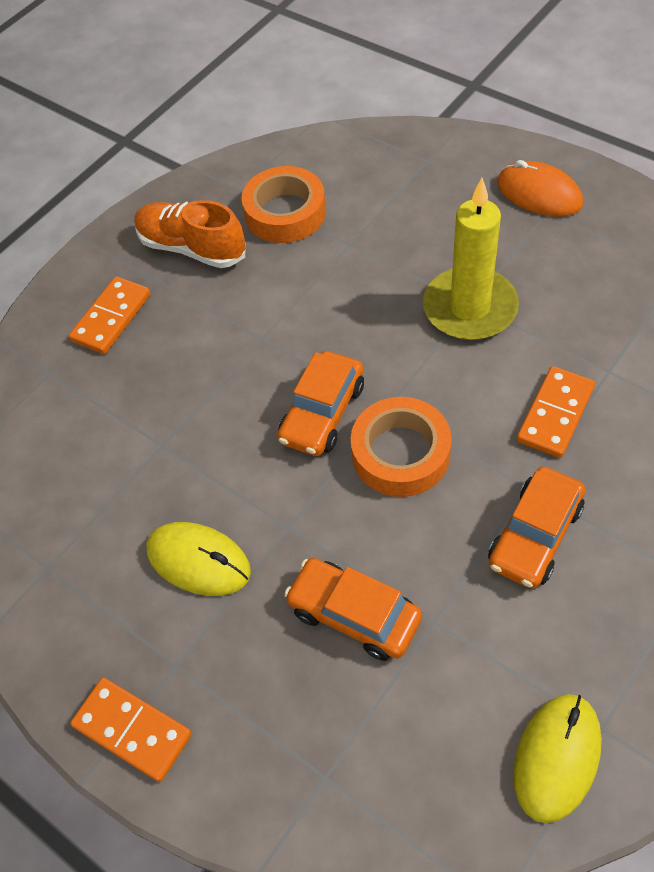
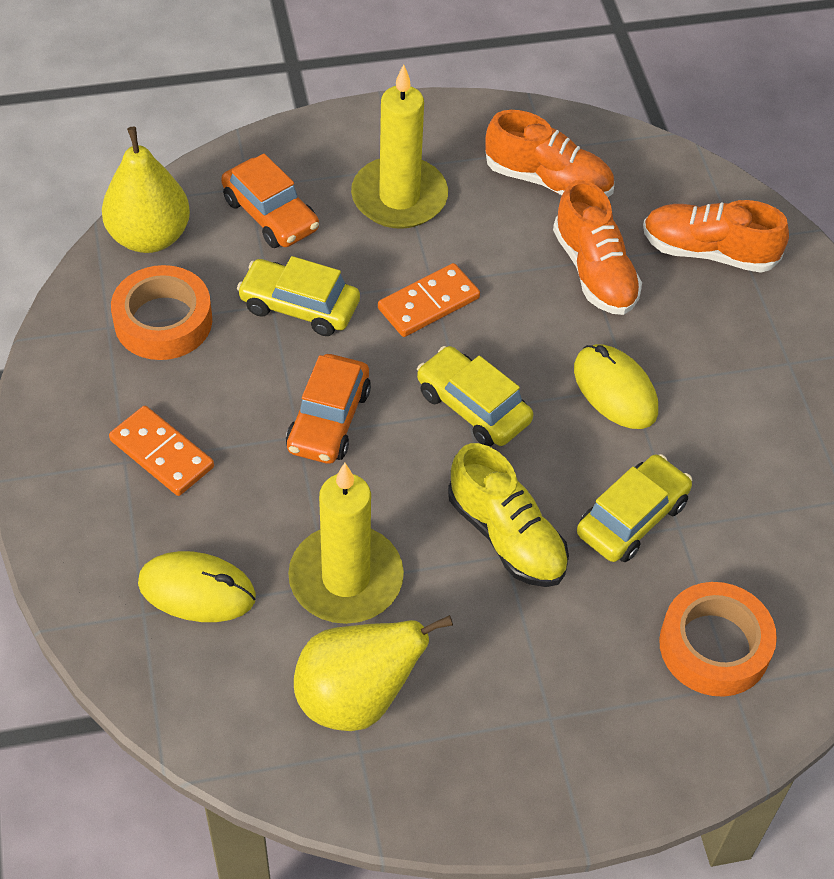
orange car: 3 -> 2
orange domino: 3 -> 2
orange mouse: 1 -> 0
orange shoe: 1 -> 3
yellow candle: 1 -> 2
yellow car: 0 -> 3
yellow pear: 0 -> 2
yellow shoe: 0 -> 1

